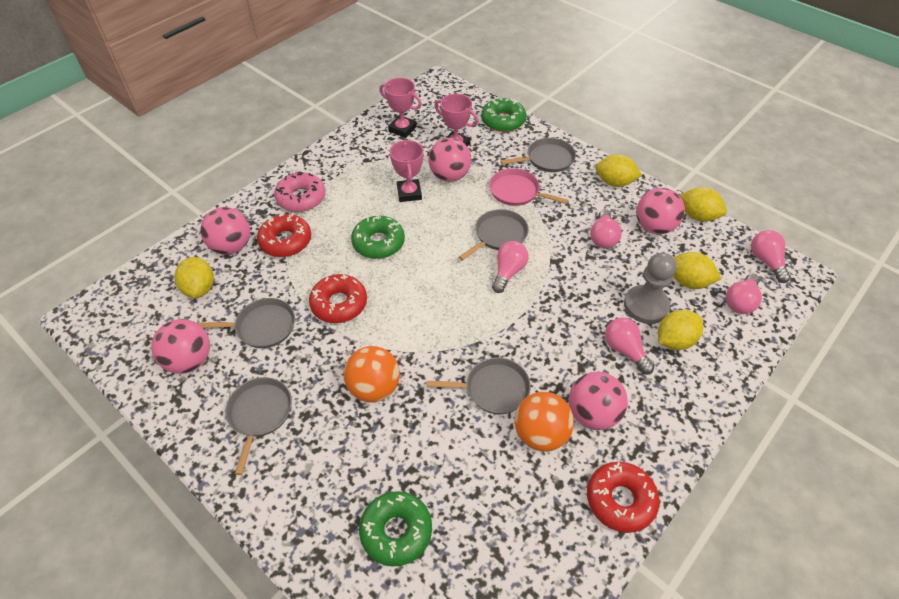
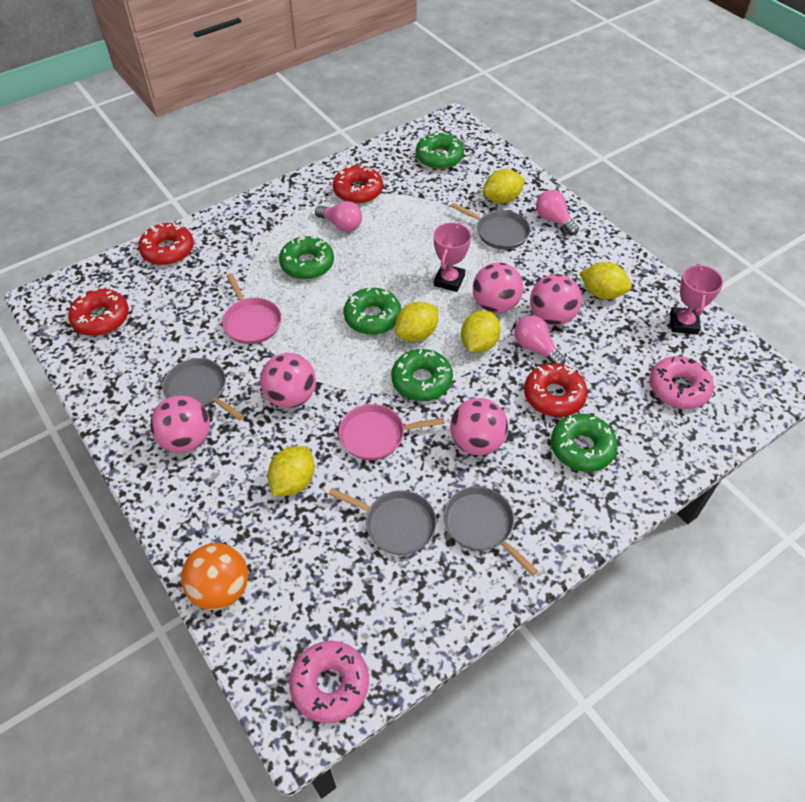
green donut: 3 -> 5
grey pan: 5 -> 4
grey pawn: 1 -> 0
orange ball: 2 -> 1
pink donut: 1 -> 2
pink light bulb: 5 -> 3
pink pan: 1 -> 2
pink trophy: 3 -> 2
red donut: 3 -> 4

